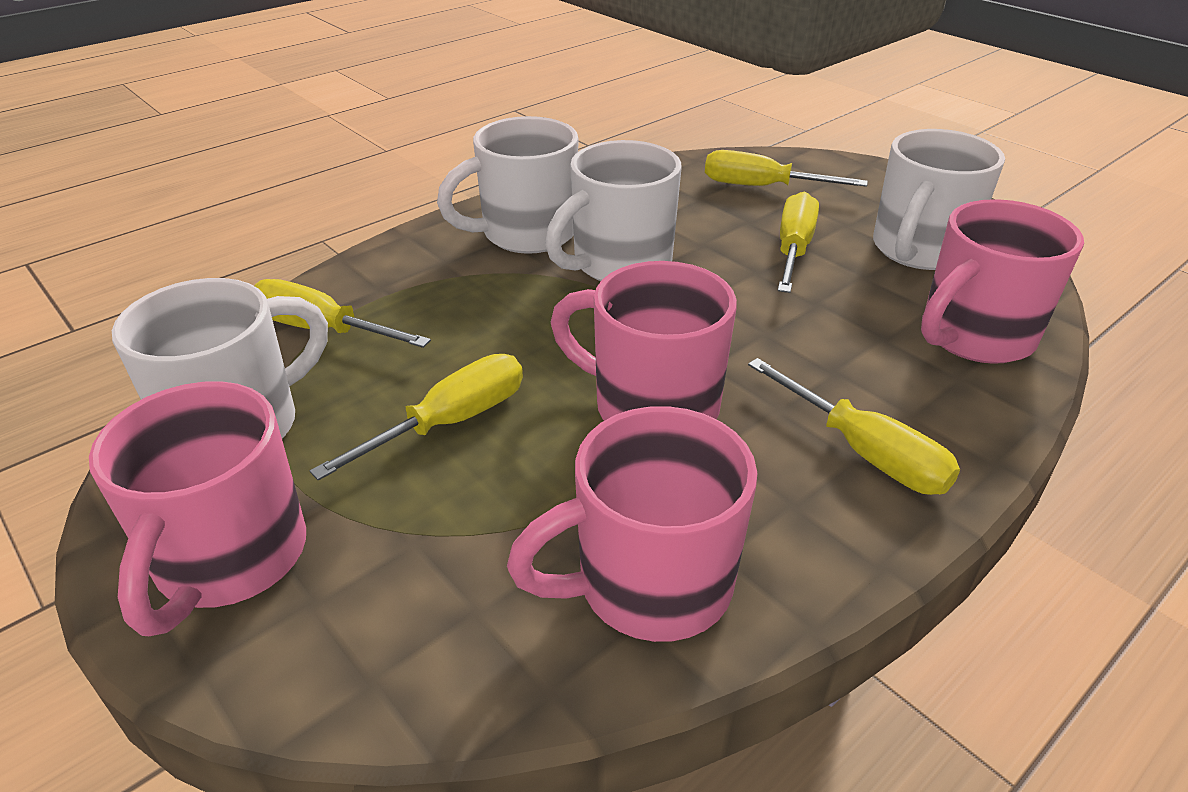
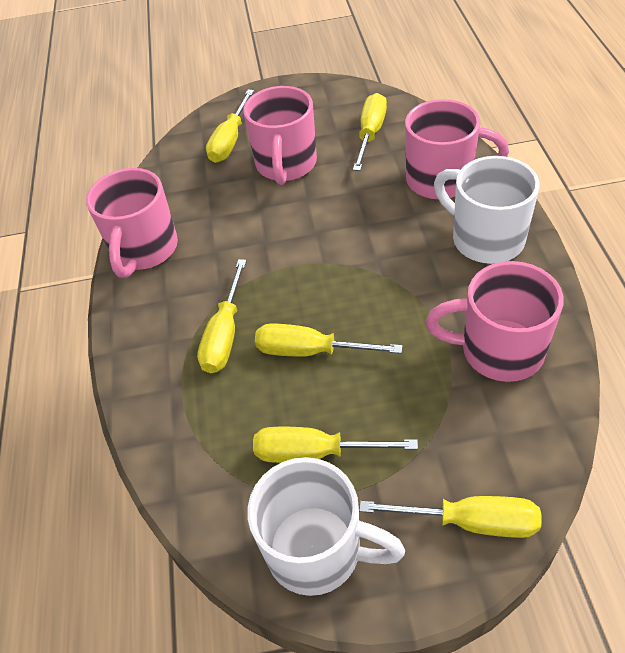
white mug: 4 -> 2
yellow screwdriver: 5 -> 6

